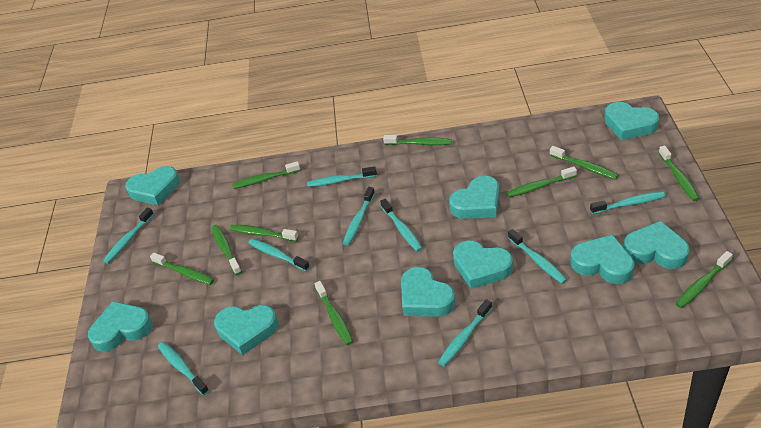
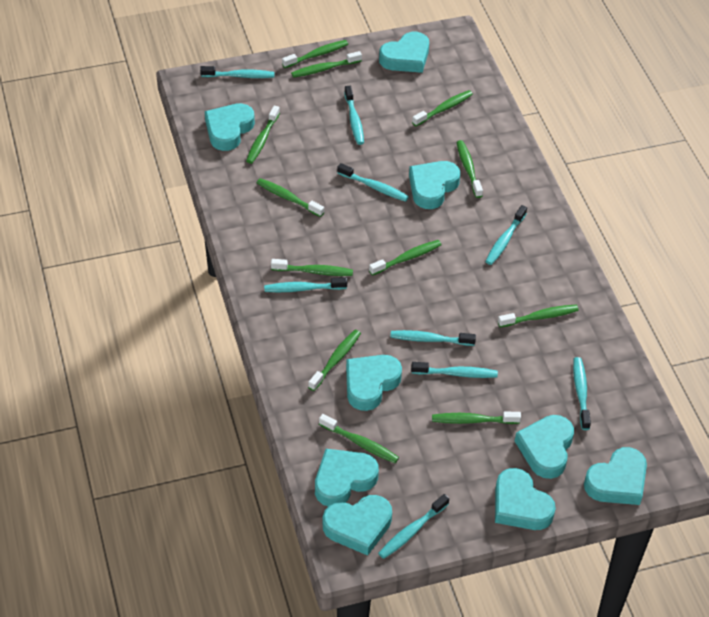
green toothbrush: 10 -> 12

